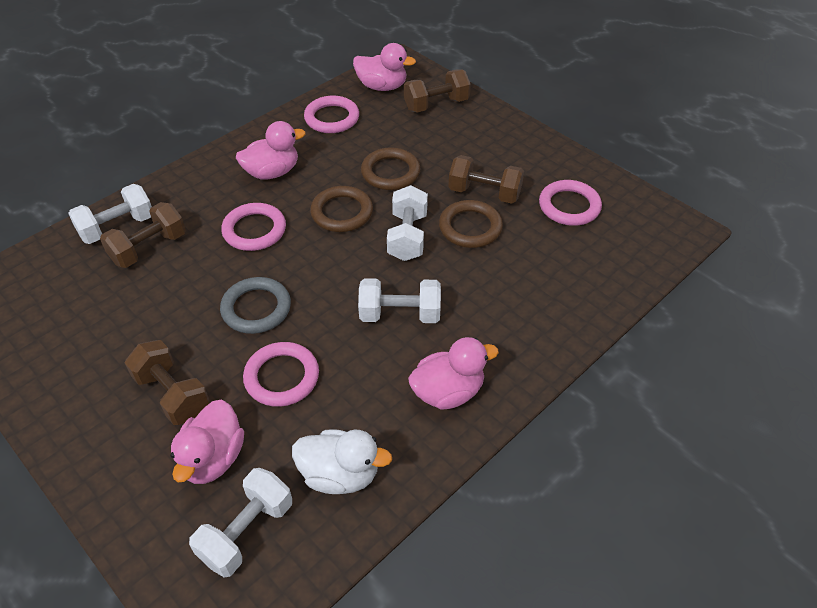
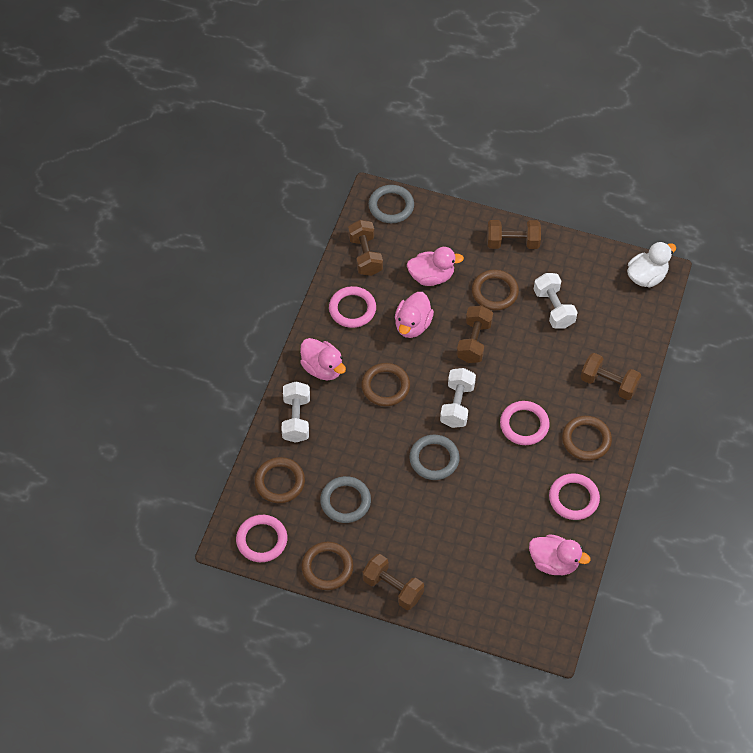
brown dumbbell: 4 -> 5
brown ring: 3 -> 5
grey ring: 1 -> 3
white dumbbell: 4 -> 3

